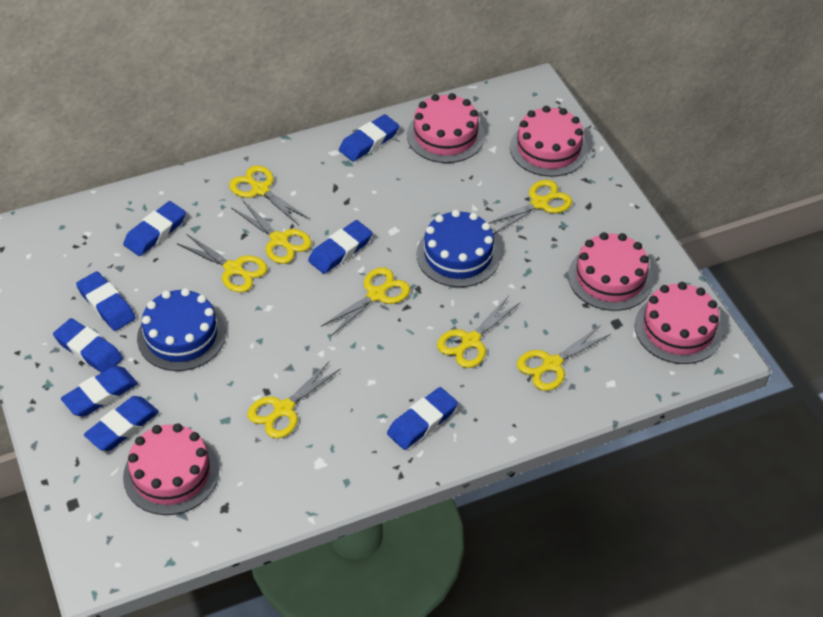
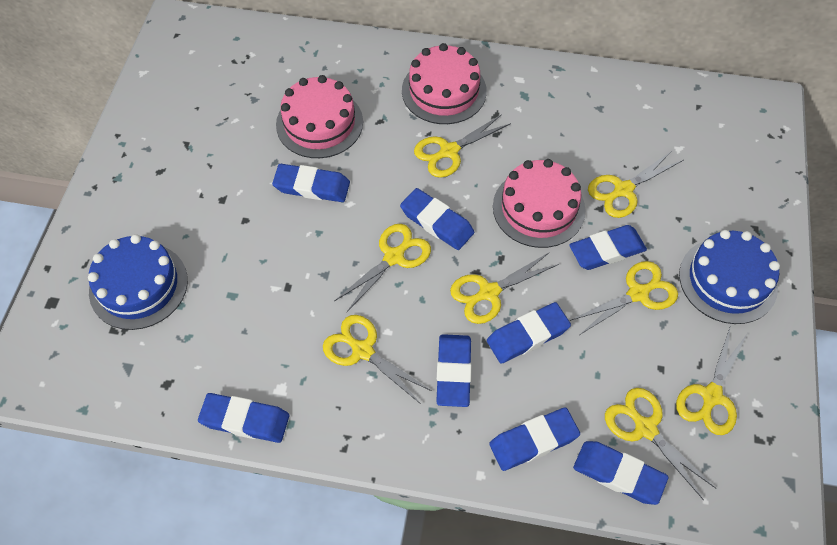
pink cake: 5 -> 3

